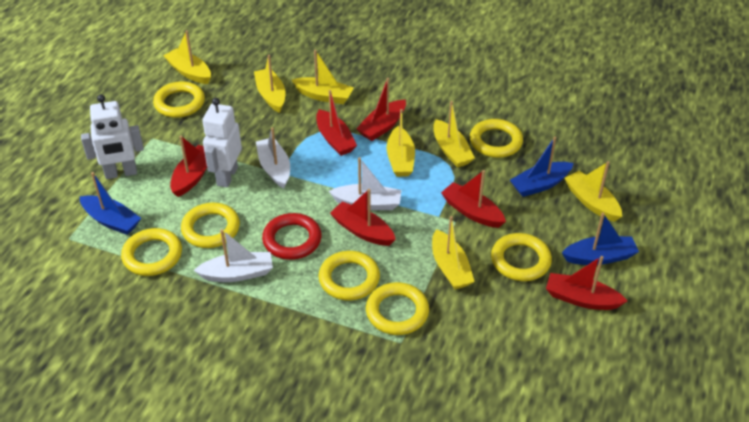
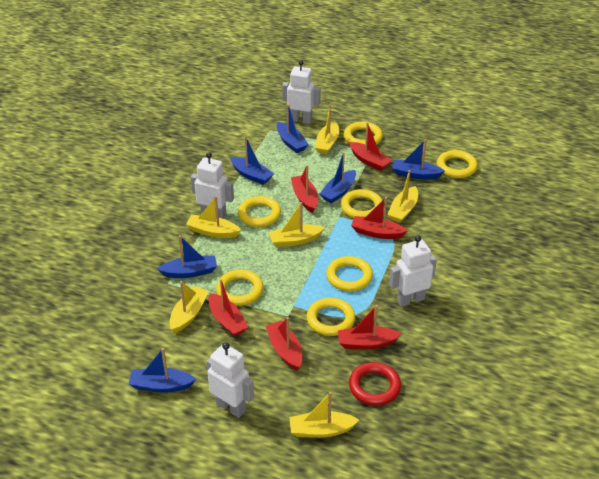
blue boat: 3 -> 6
white boat: 3 -> 0
white robot: 2 -> 4
yellow boat: 7 -> 6

